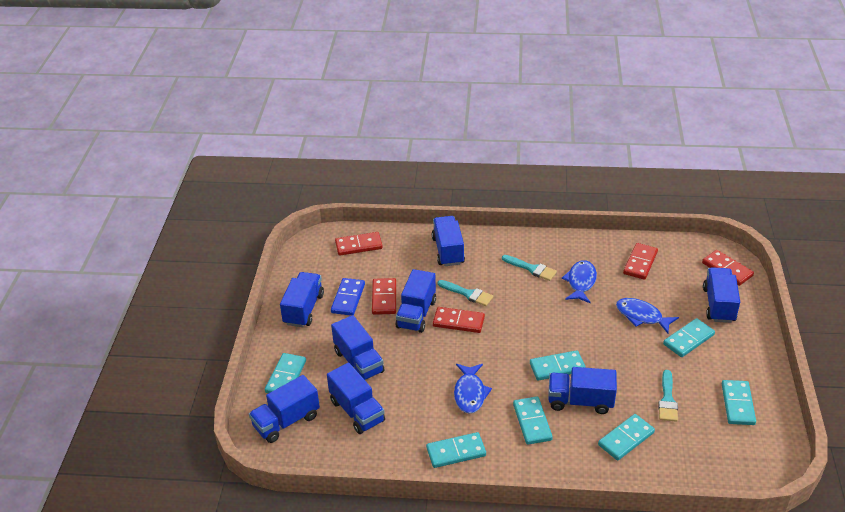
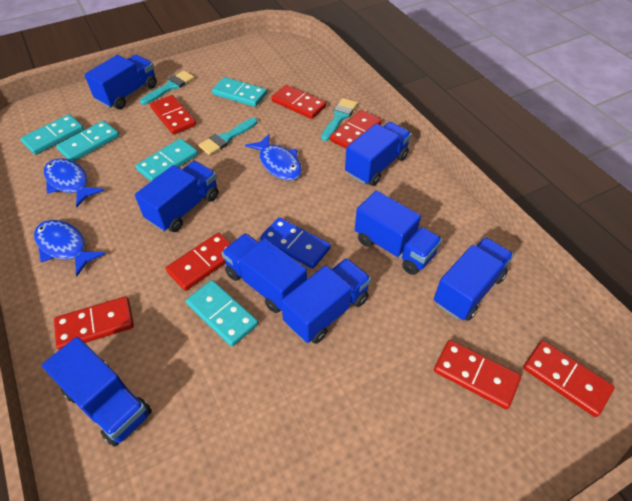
red domino: 5 -> 7
turquoise domino: 7 -> 5

